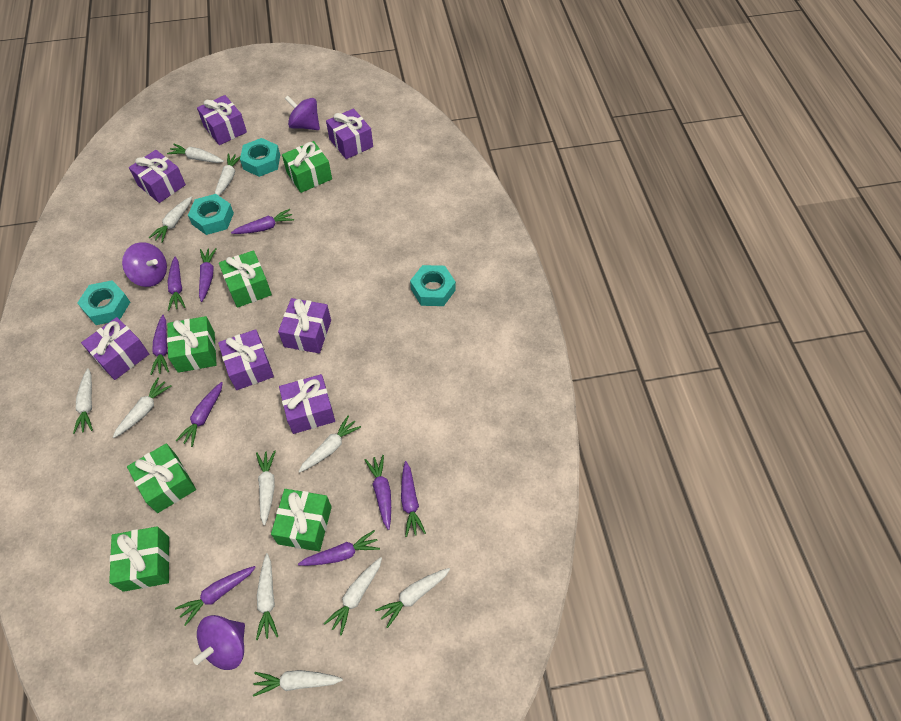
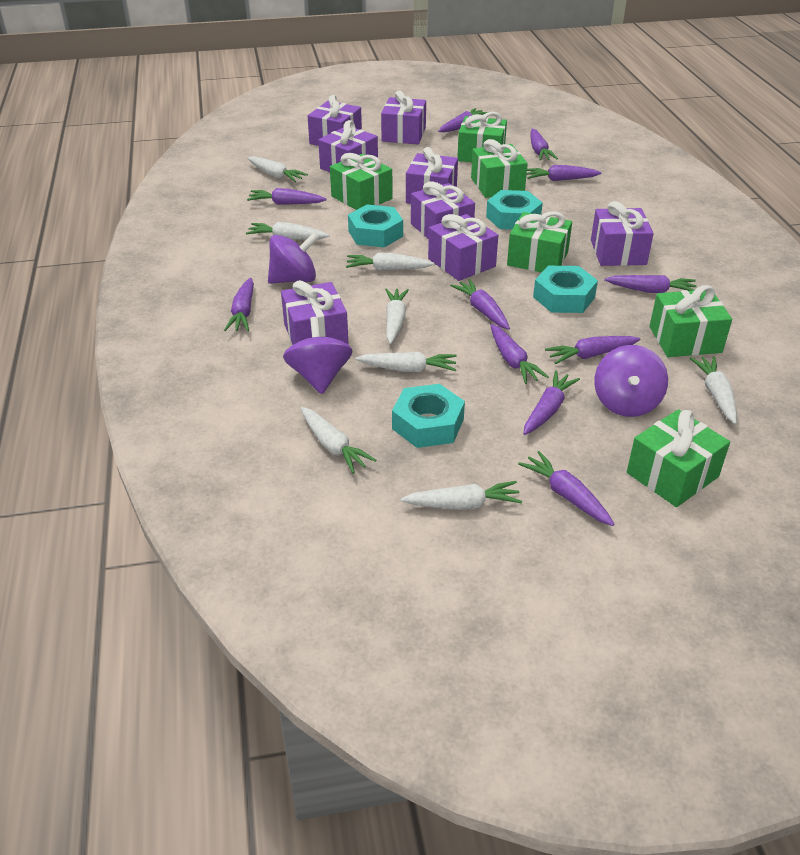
purple carrot: 9 -> 11
purple gift: 7 -> 8
white carrot: 11 -> 8

